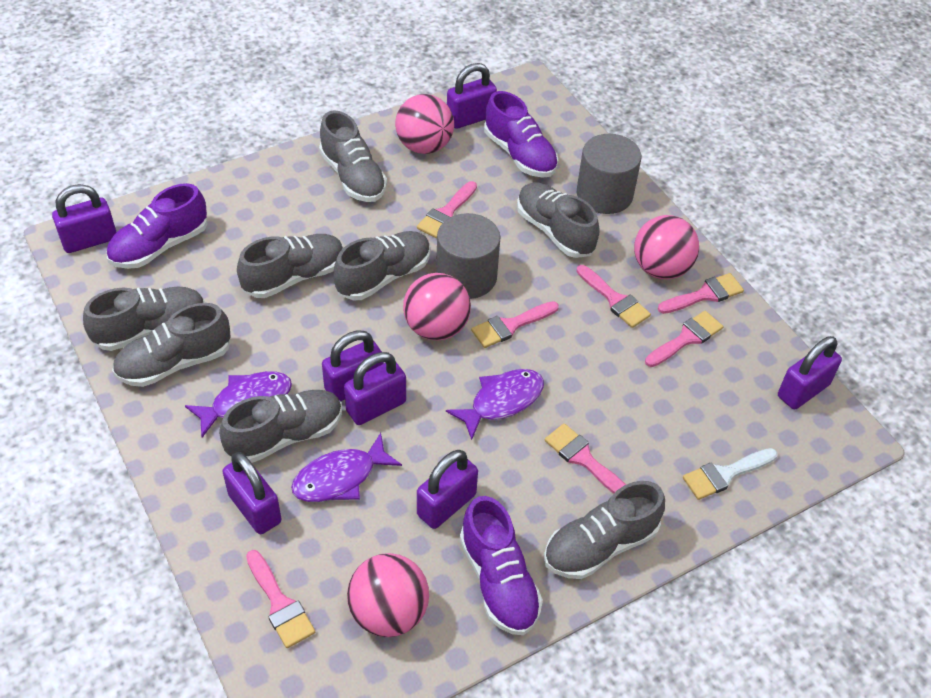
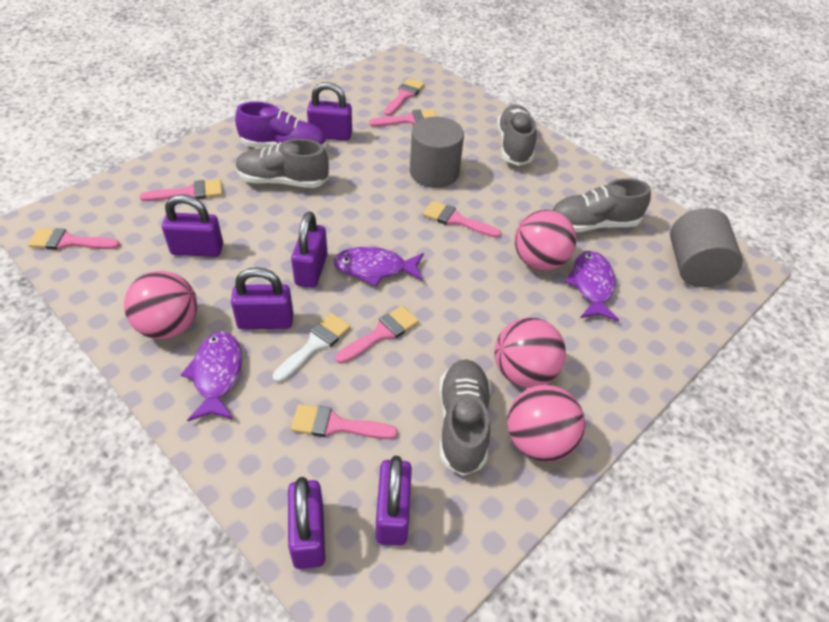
grey shoe: 8 -> 4
purple padlock: 7 -> 6
purple shoe: 3 -> 1

